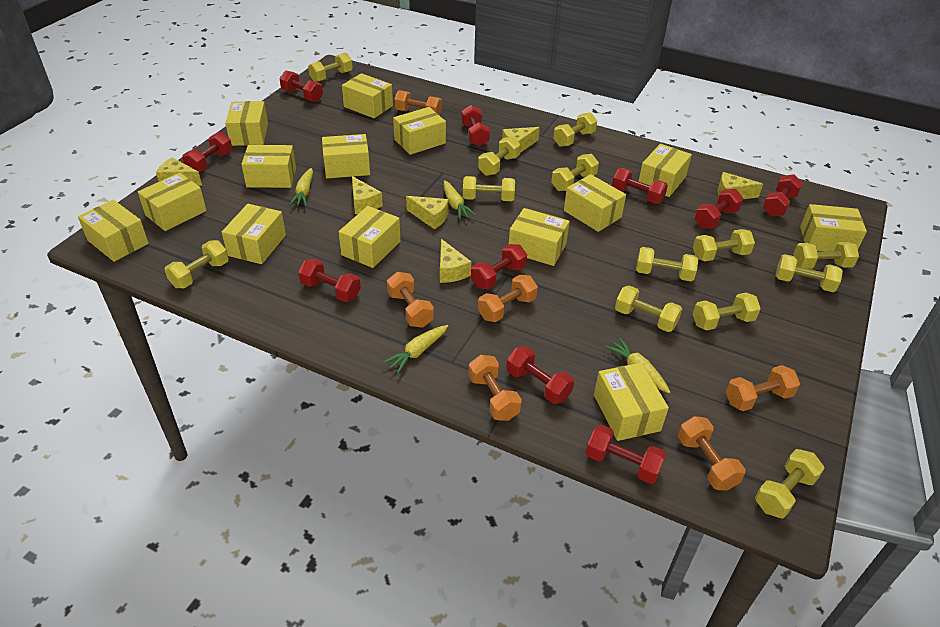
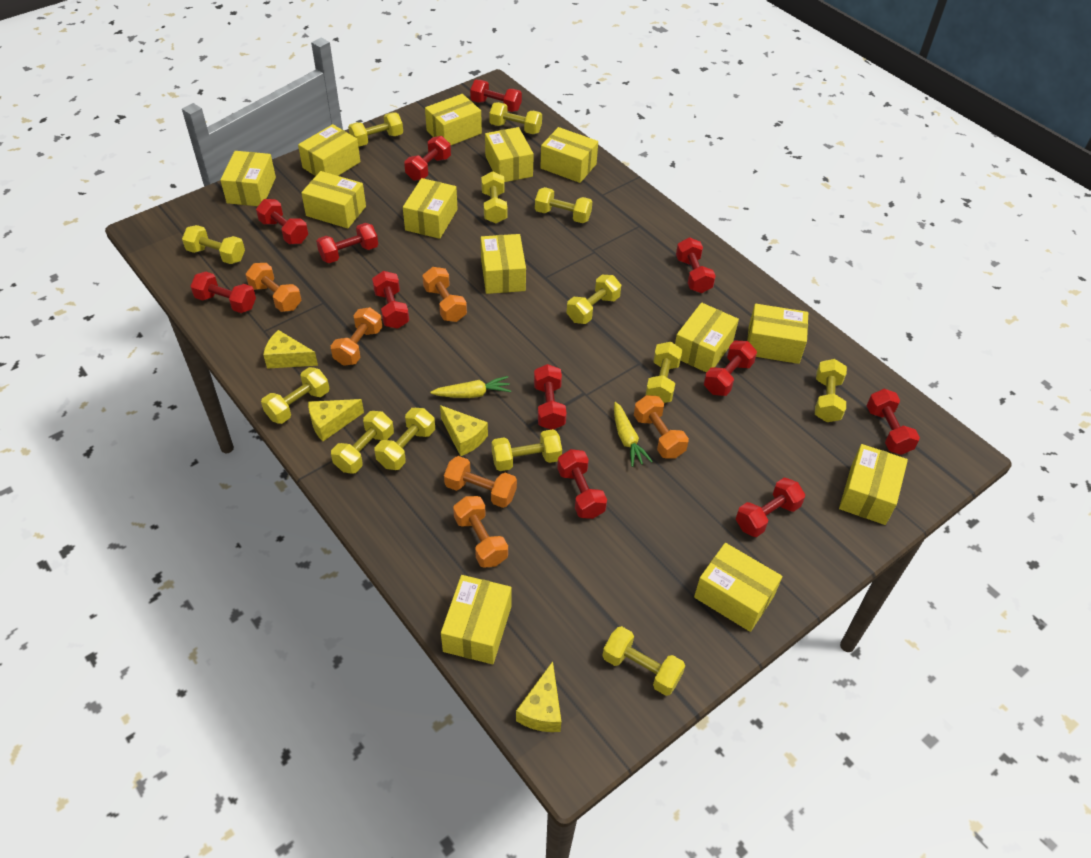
red dumbbell: 10 -> 12
yellow box: 14 -> 13
yellow carrot: 4 -> 2
yellow cheese: 6 -> 4

